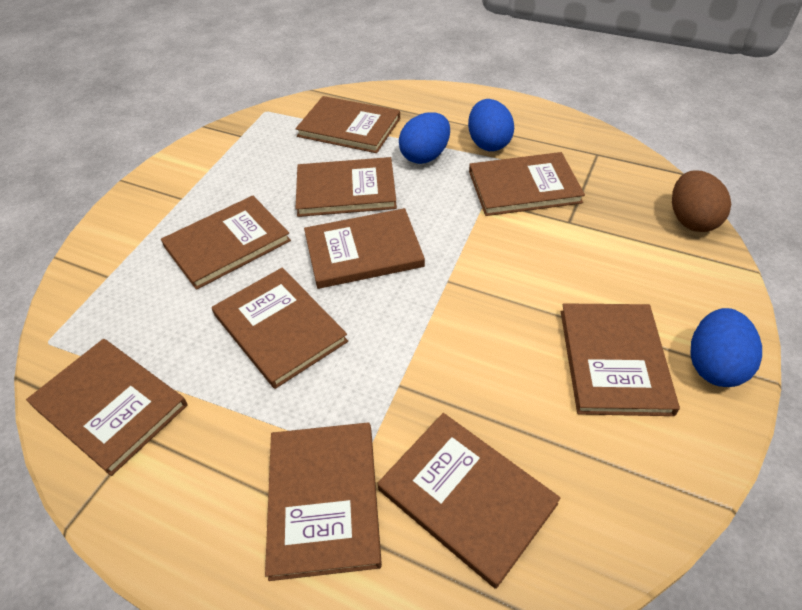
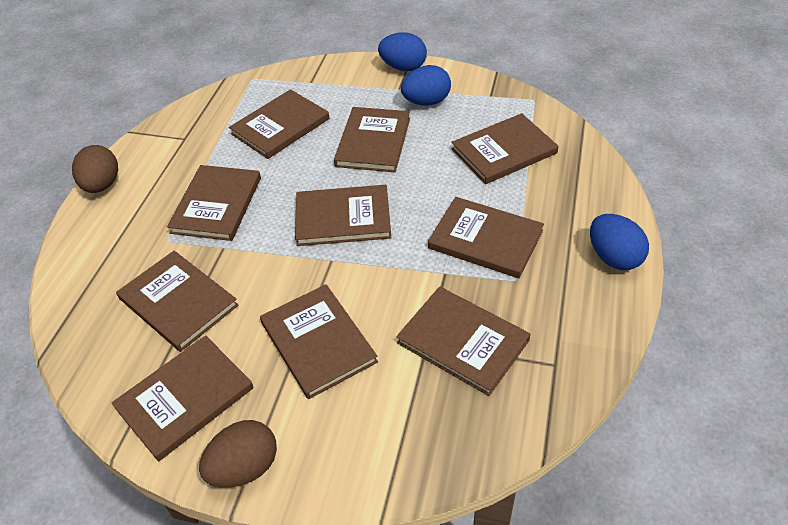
brown egg: 1 -> 2

